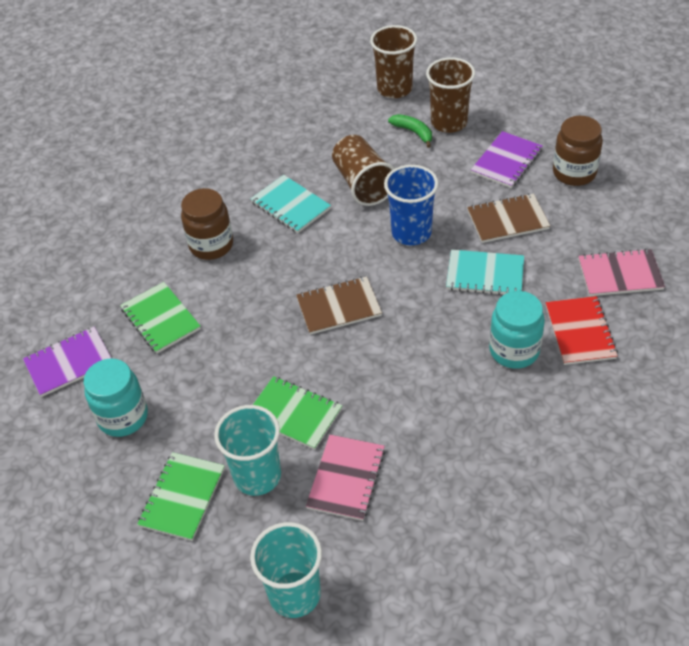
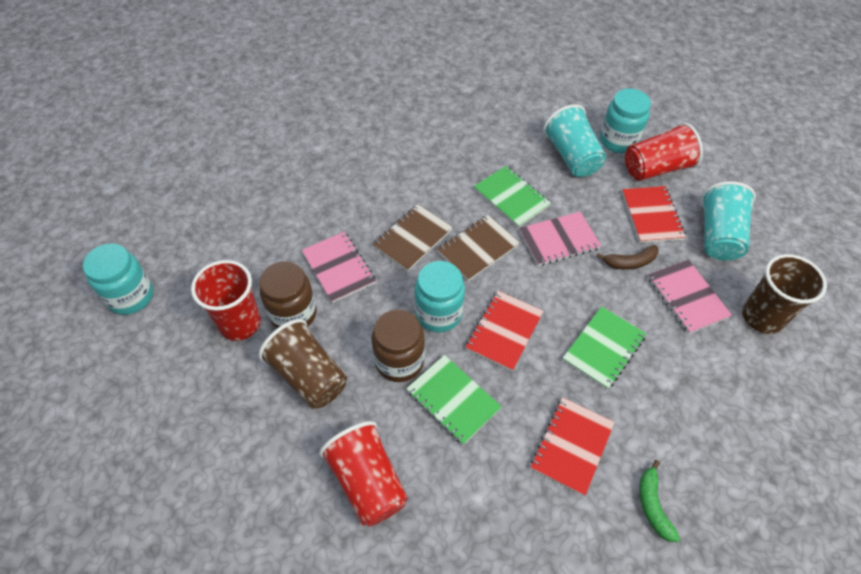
blue cup: 1 -> 0
brown banana: 0 -> 1
brown cup: 3 -> 2
pink notebook: 2 -> 3
purple notebook: 2 -> 0
red cup: 0 -> 3
red notebook: 1 -> 3
turquoise jar: 2 -> 3
turquoise notebook: 2 -> 0

